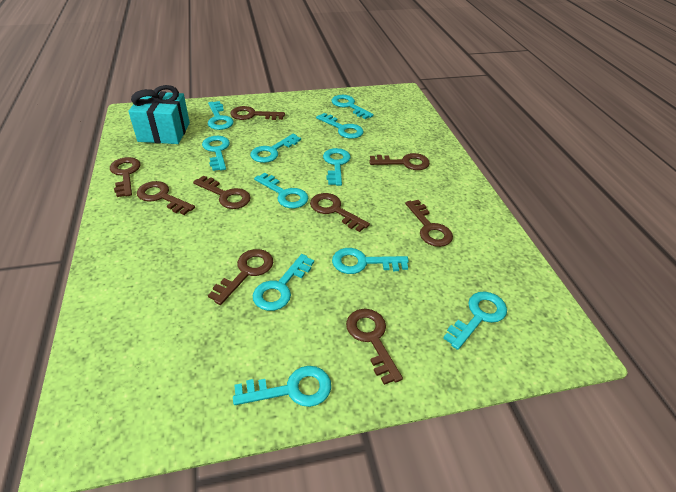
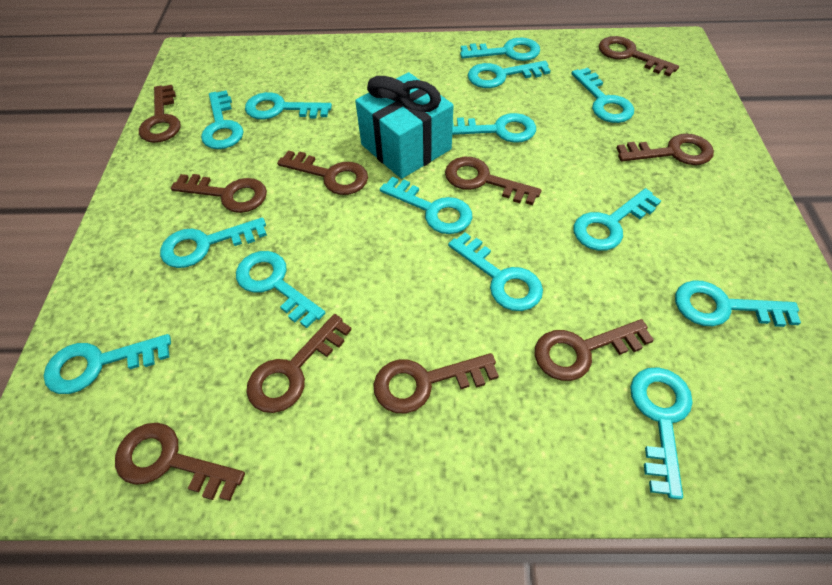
brown key: 9 -> 10
turquoise key: 11 -> 14

